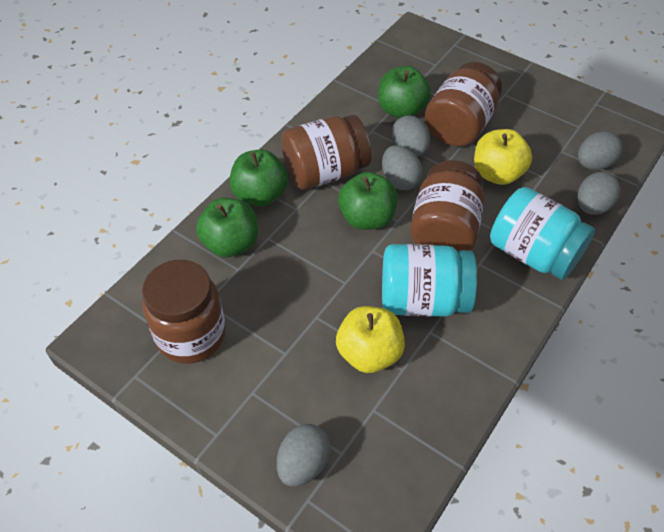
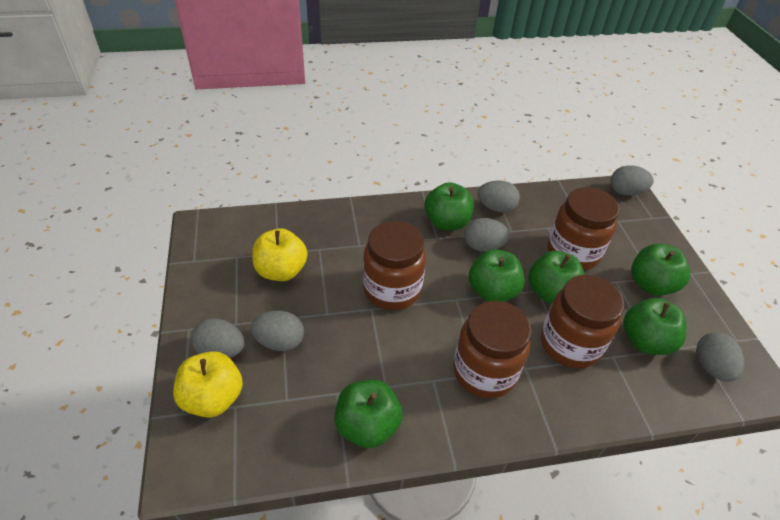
green apple: 4 -> 6
grey egg: 5 -> 6
turquoise jar: 2 -> 0

